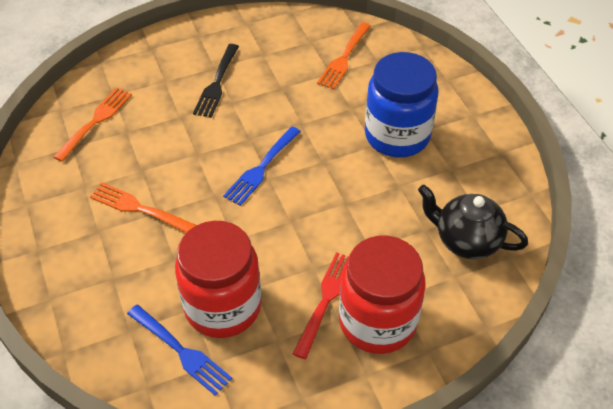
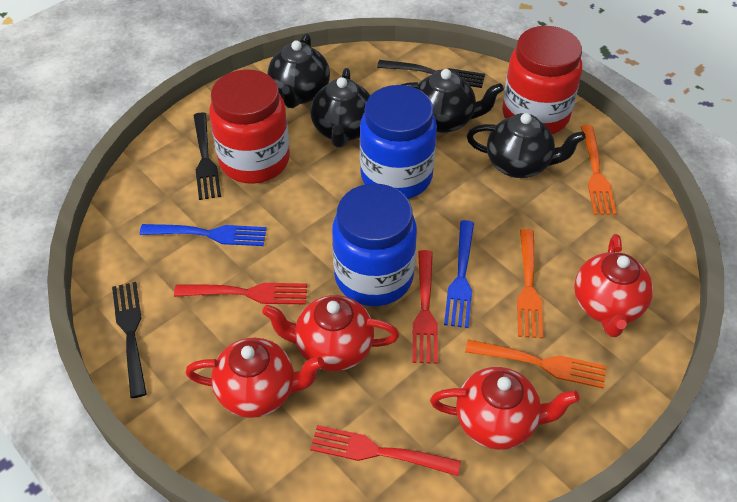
black fork: 1 -> 3
black teapot: 1 -> 4
blue jar: 1 -> 2
red fork: 1 -> 3
red teapot: 0 -> 4

